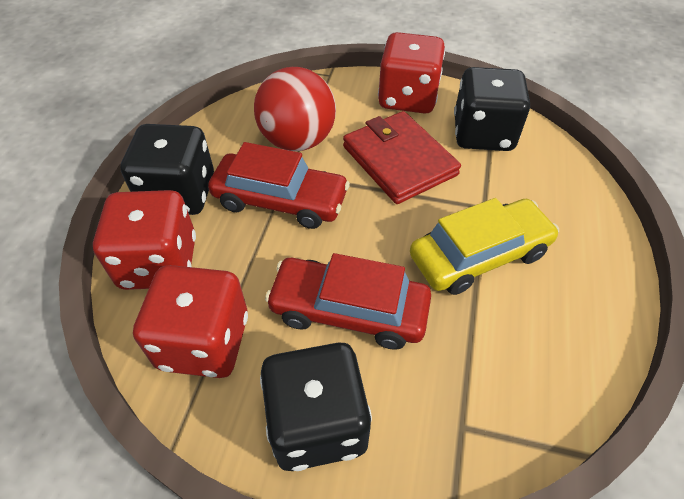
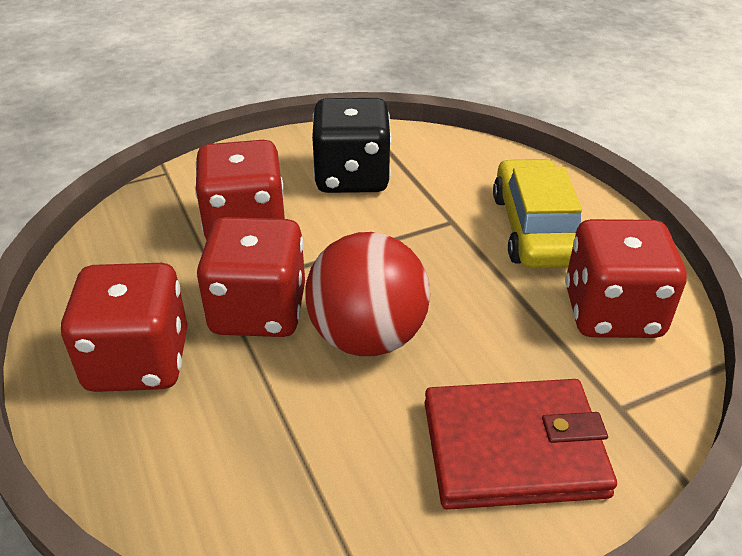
black dice: 3 -> 1
red car: 2 -> 0
red dice: 3 -> 4

